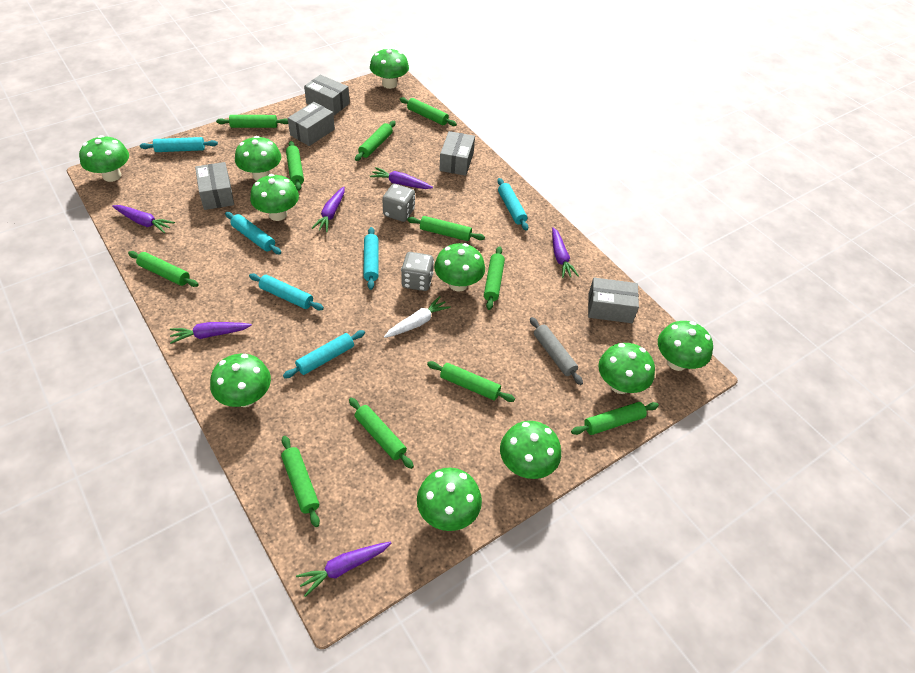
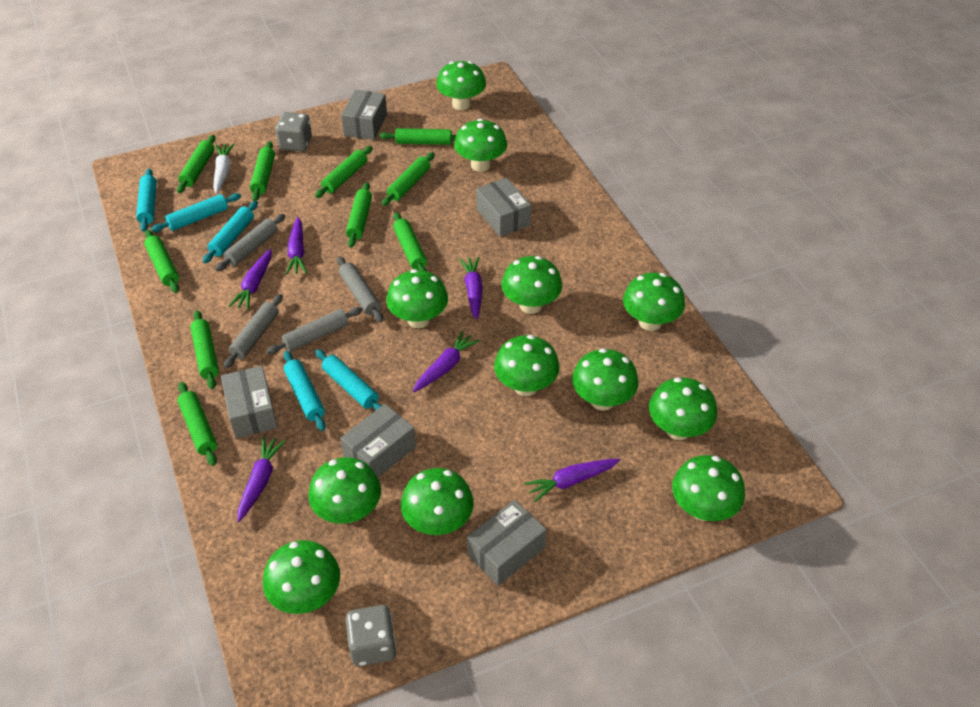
green mushroom: 10 -> 12
green rolling pin: 11 -> 10
grey rolling pin: 1 -> 4
turquoise rolling pin: 6 -> 5

